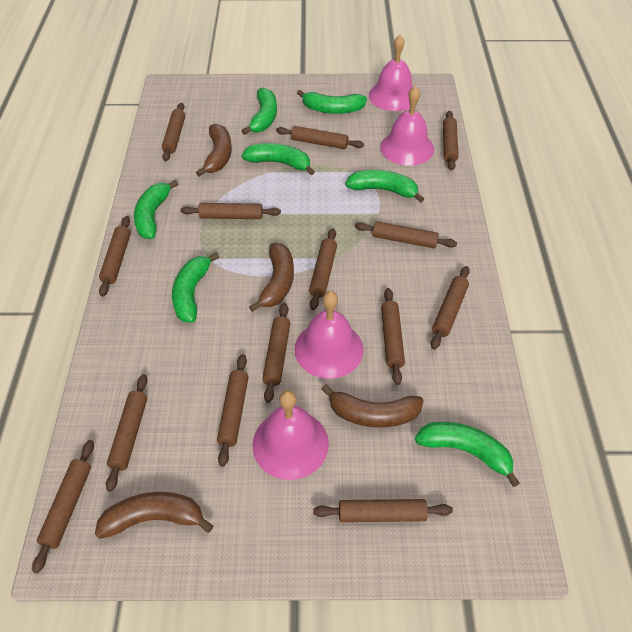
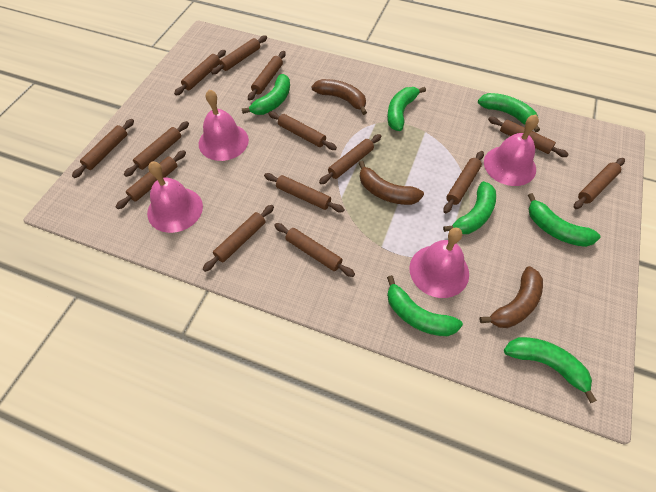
brown banana: 4 -> 3

